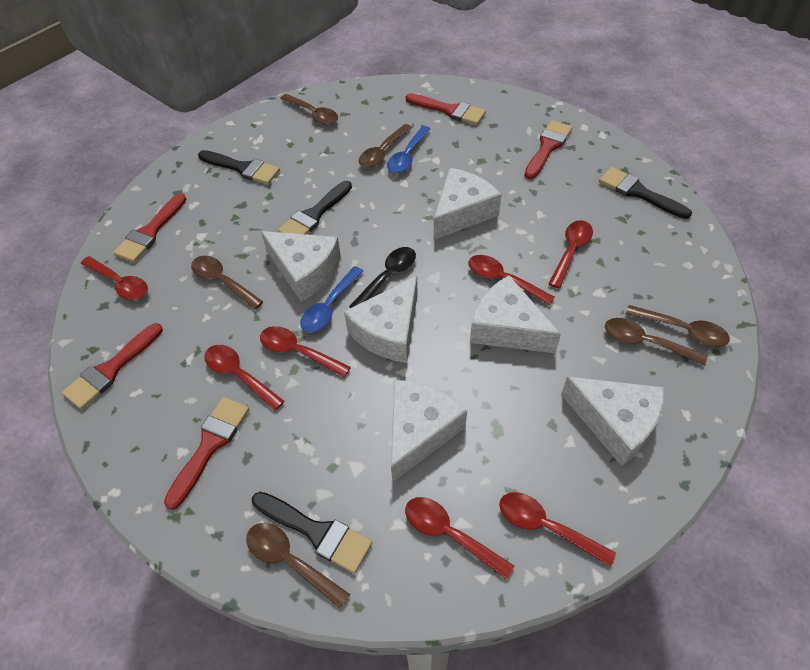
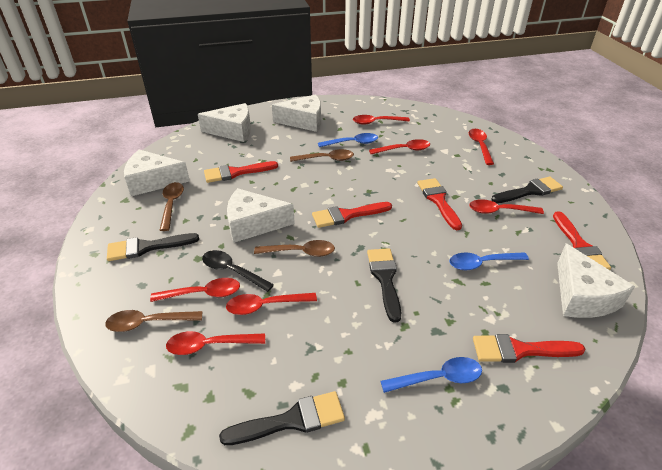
blue spoon: 2 -> 3
brown spoon: 6 -> 4
white cheese: 6 -> 5

